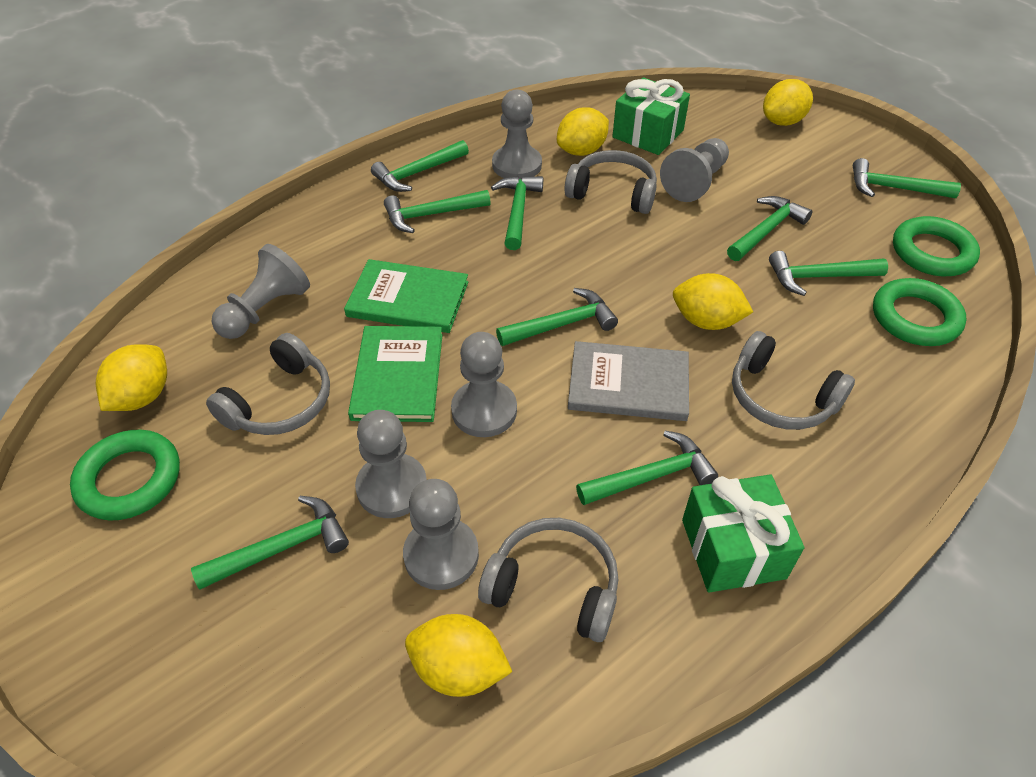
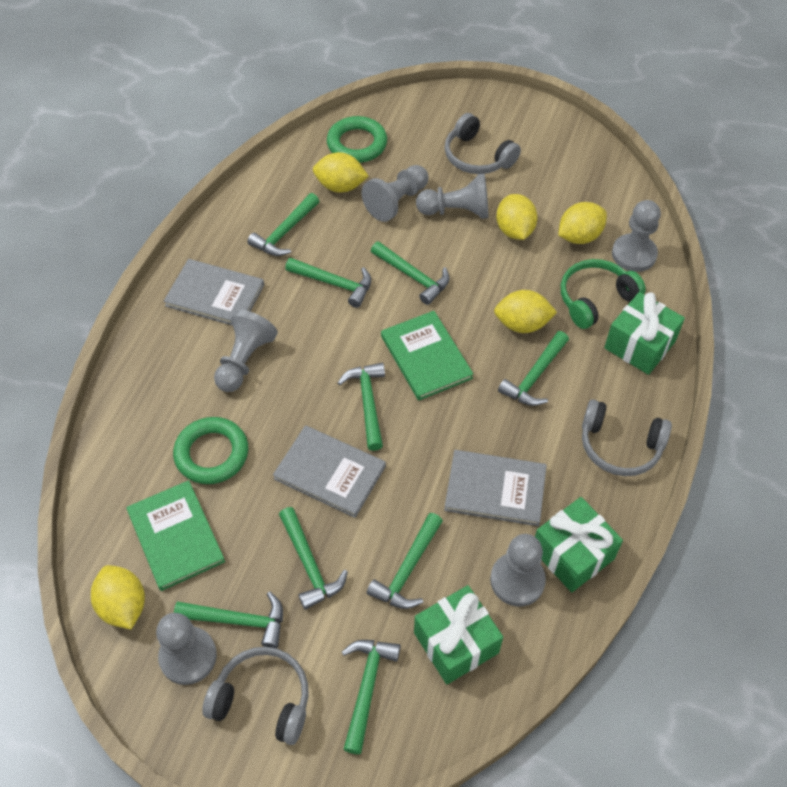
green gift: 2 -> 3
green headphones: 0 -> 1
green ring: 3 -> 2
grey book: 1 -> 3
grey headphones: 4 -> 3

